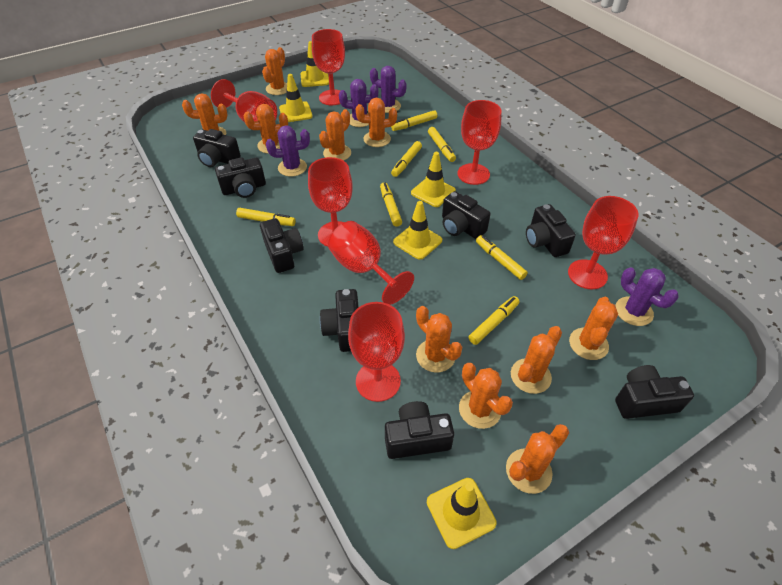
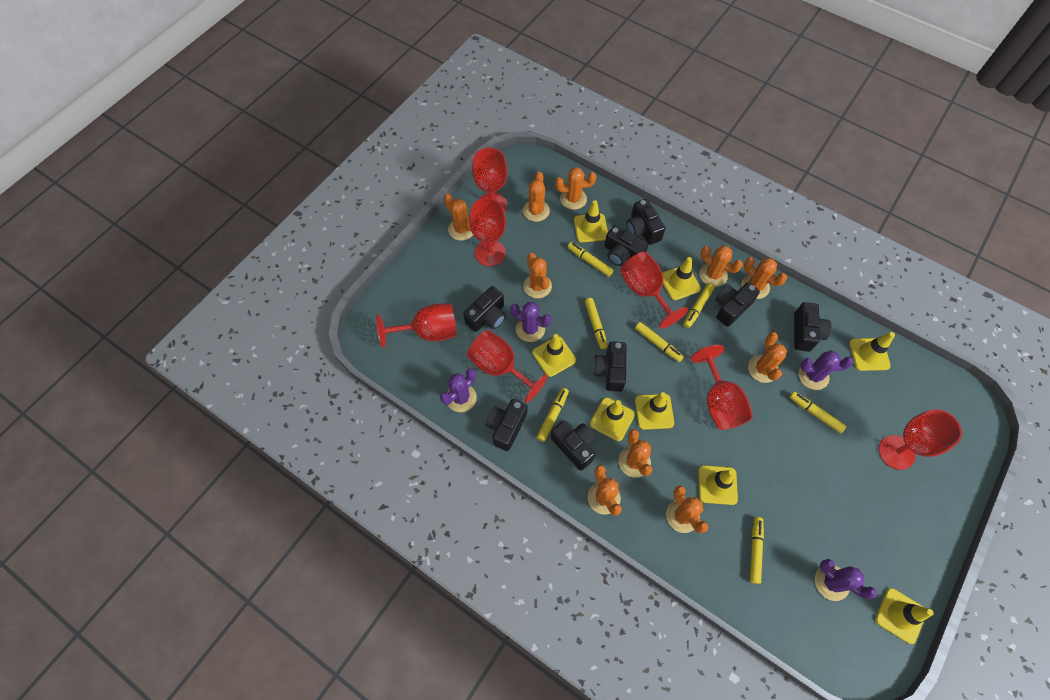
yellow traffic cone: 5 -> 8

